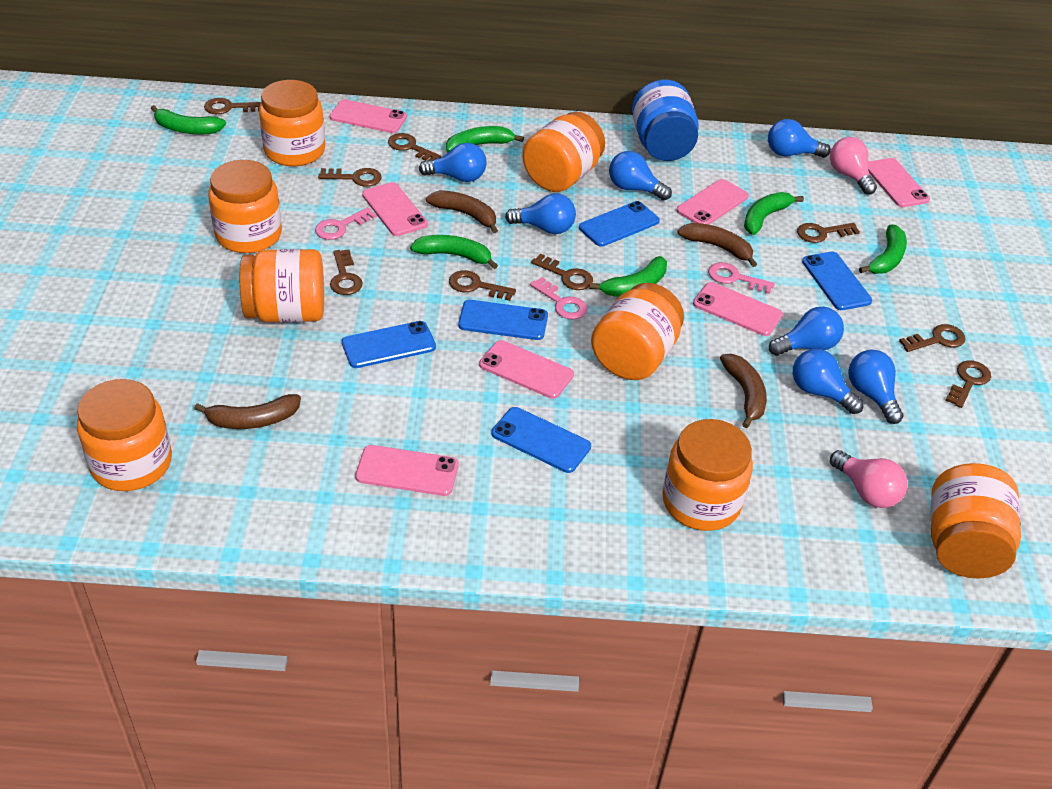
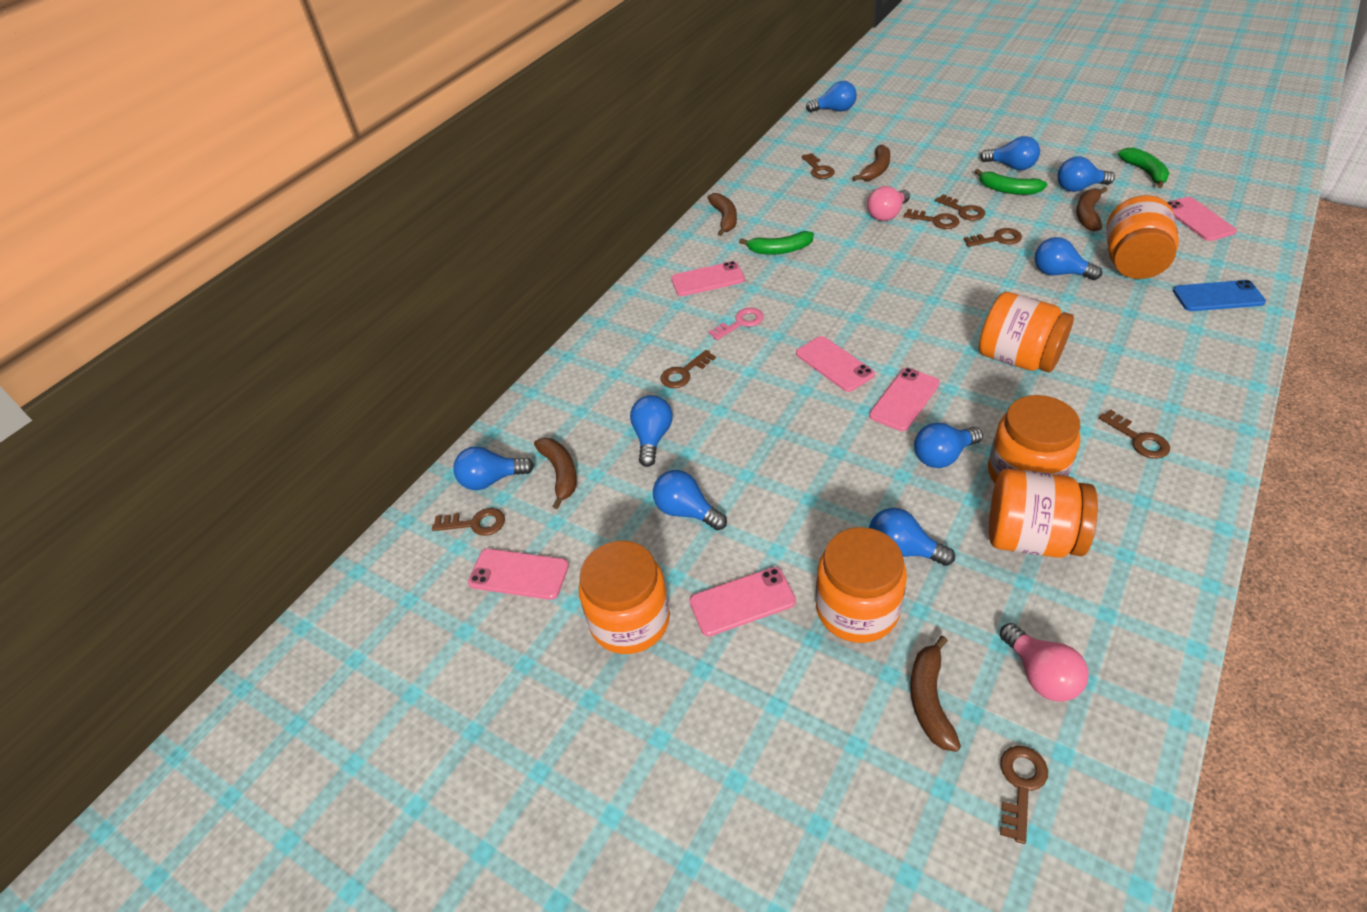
blue jar: 1 -> 0
blue light bulb: 7 -> 9
blue phone: 5 -> 1
brown banana: 4 -> 5
brown key: 9 -> 8
green banana: 6 -> 3
orange jar: 8 -> 6
pink key: 3 -> 1
pink phone: 7 -> 6

